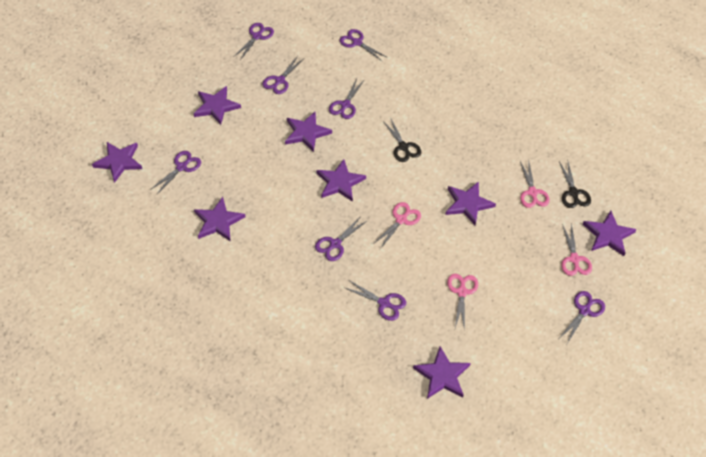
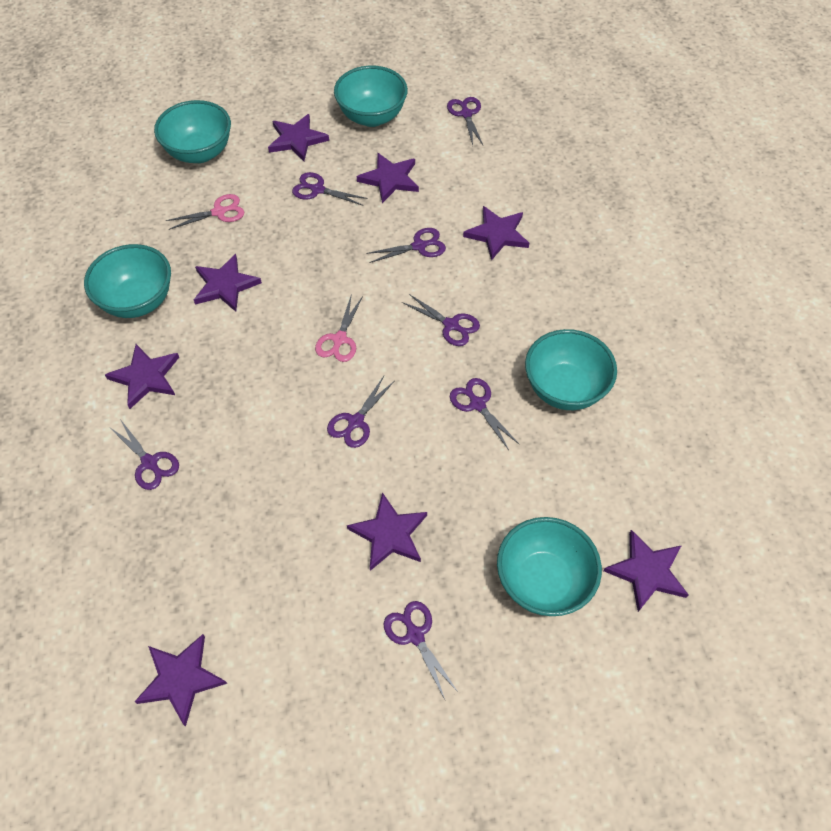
black scissors: 2 -> 0
pink scissors: 4 -> 2
turquoise bowl: 0 -> 5

